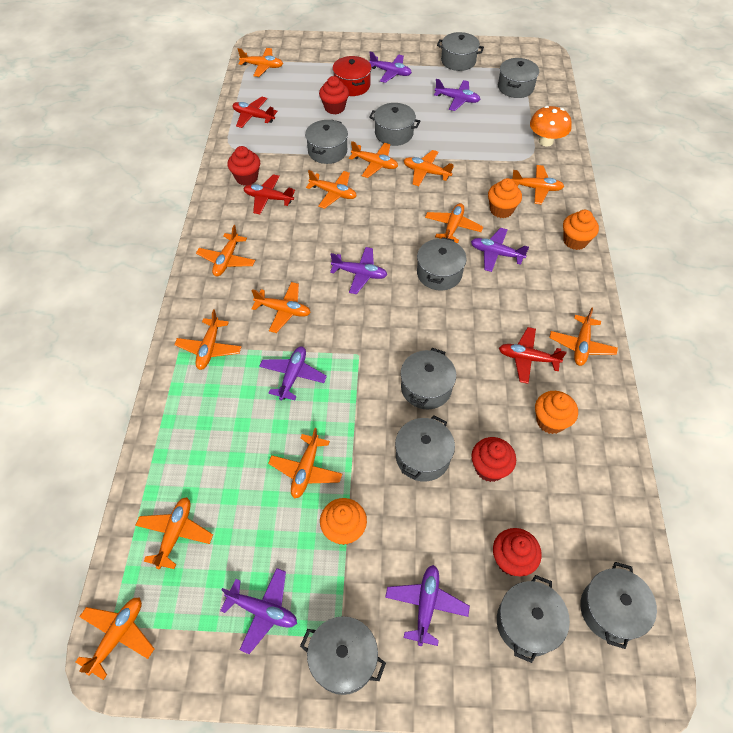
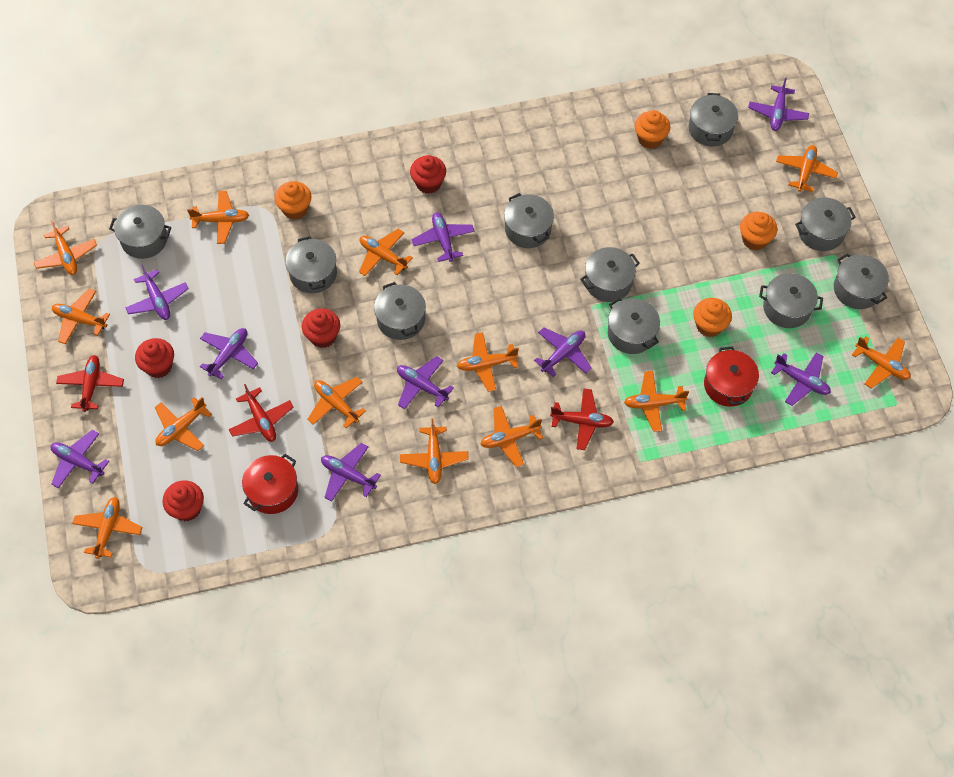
orange mushroom: 1 -> 0
purple plane: 7 -> 9
red pot: 1 -> 2

